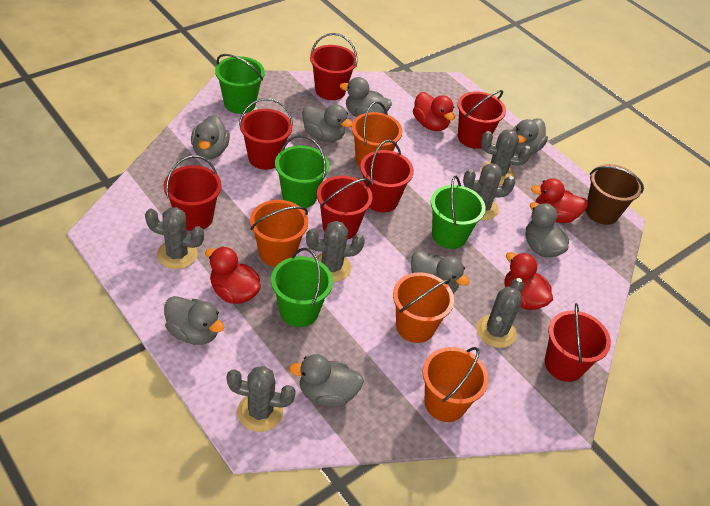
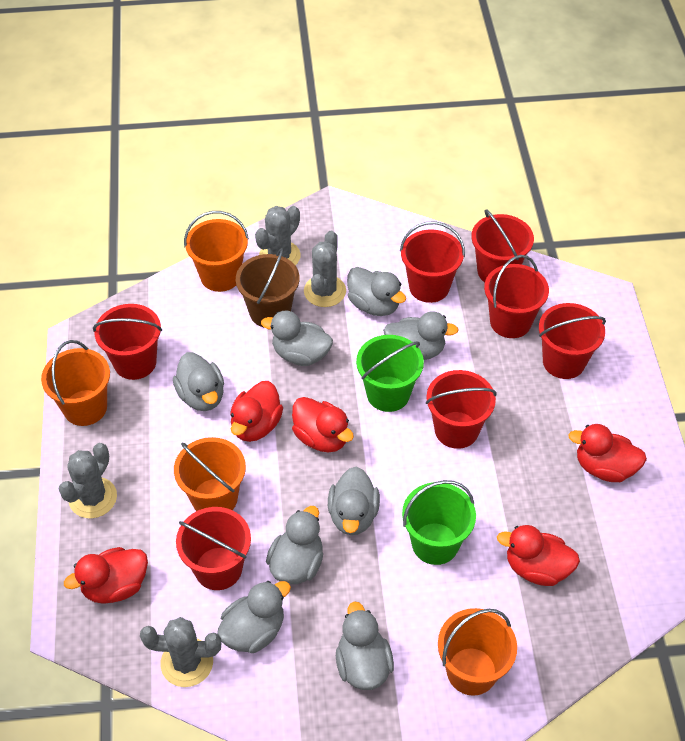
green bucket: 4 -> 2
grey cactus: 6 -> 4
red duck: 4 -> 5

